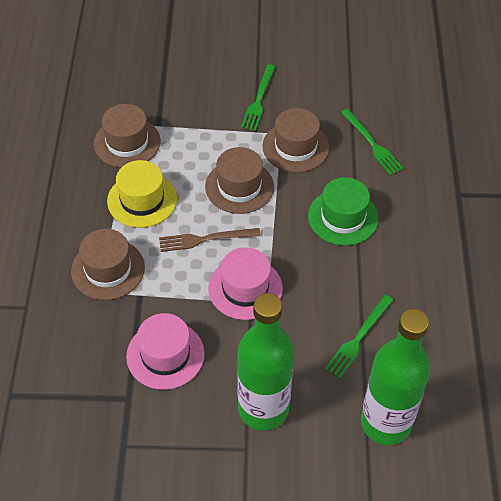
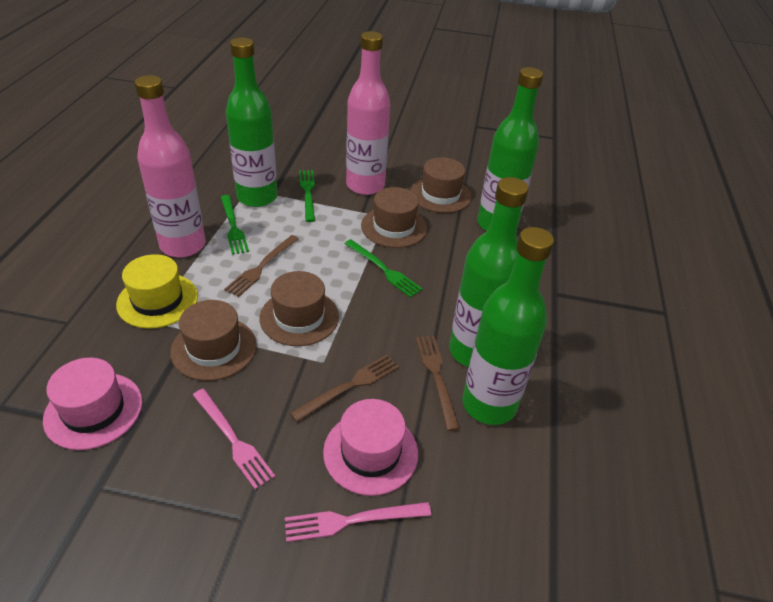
brown fork: 1 -> 3
green bottle: 2 -> 4
green hat: 1 -> 0
pink bottle: 0 -> 2
pink fork: 0 -> 2

